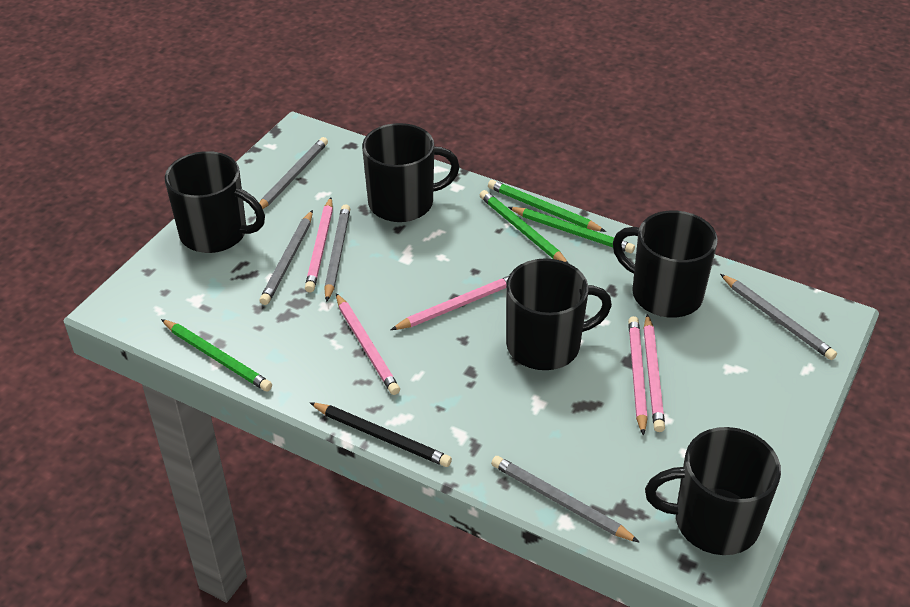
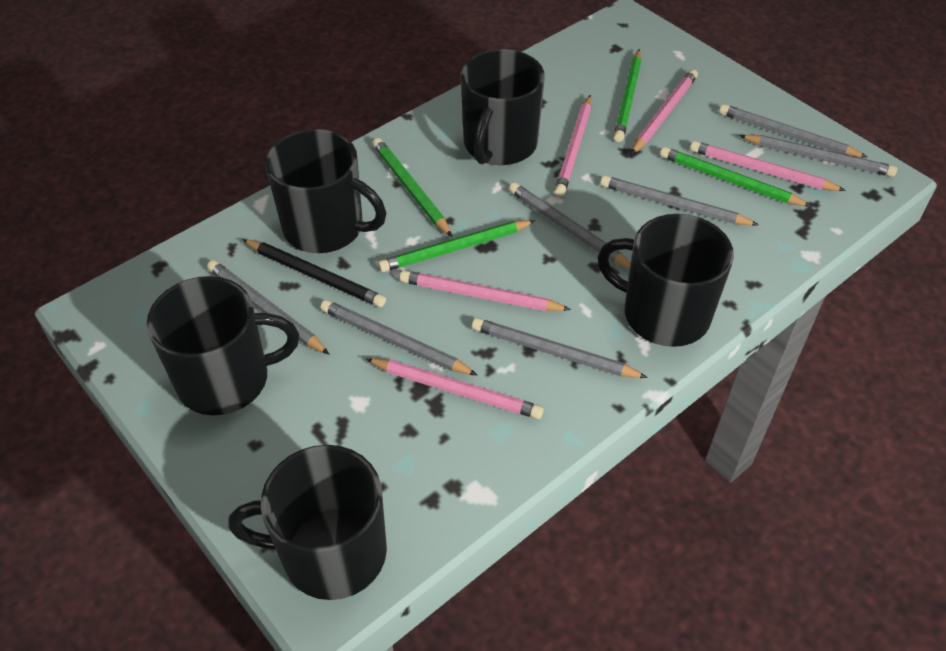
grey pencil: 5 -> 7

